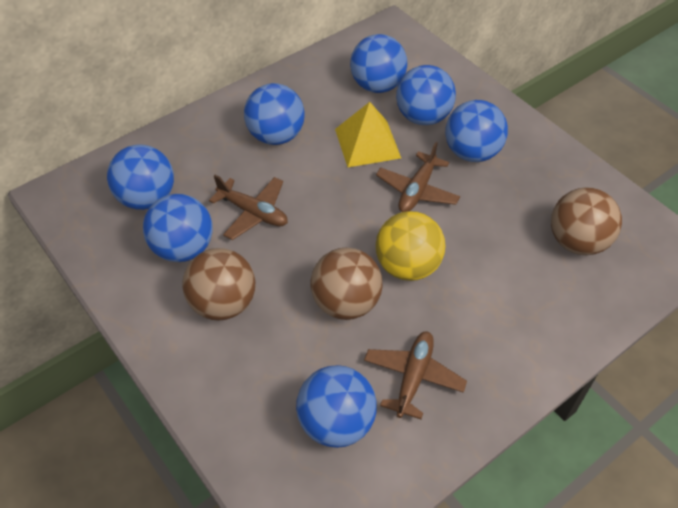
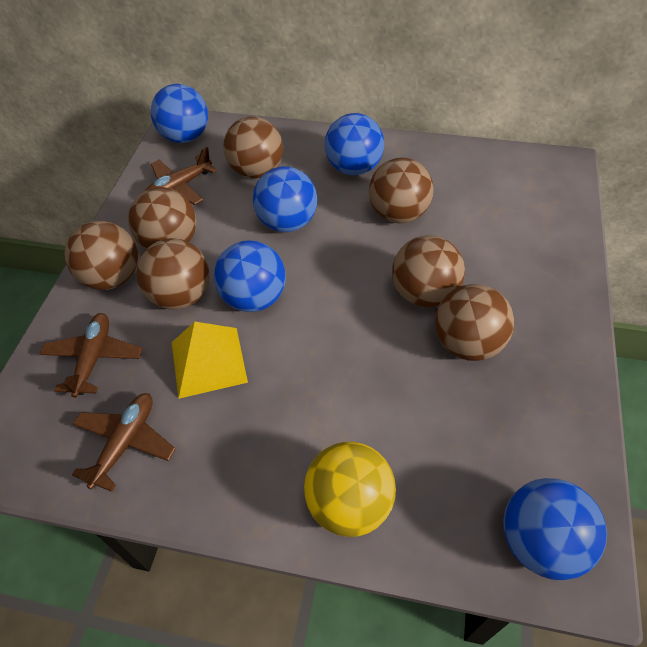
blue ball: 7 -> 5
brown ball: 3 -> 7

